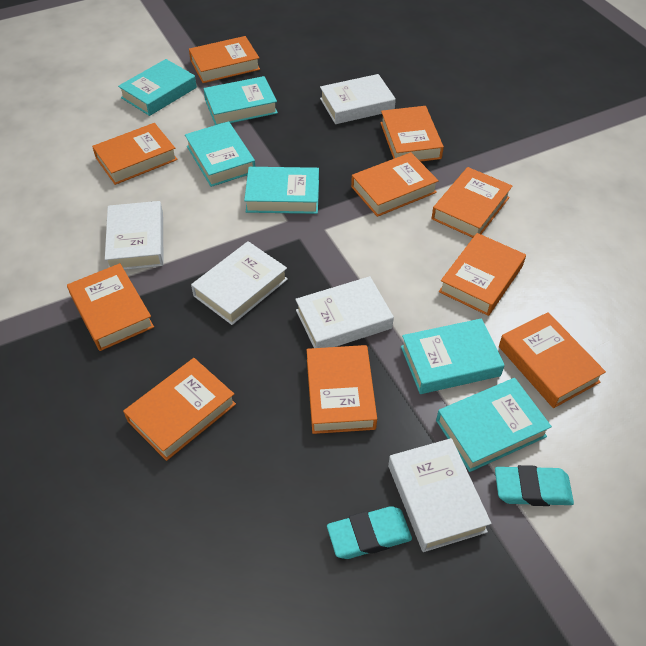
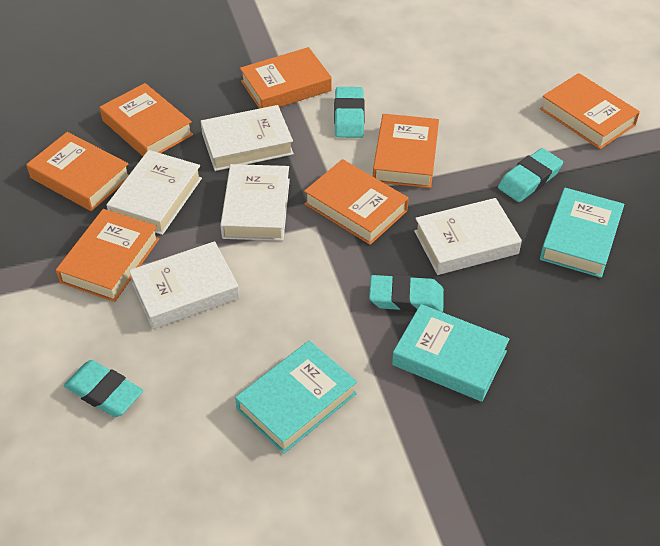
orange book: 10 -> 7
turquoise book: 6 -> 3
turquoise eraser: 2 -> 4

